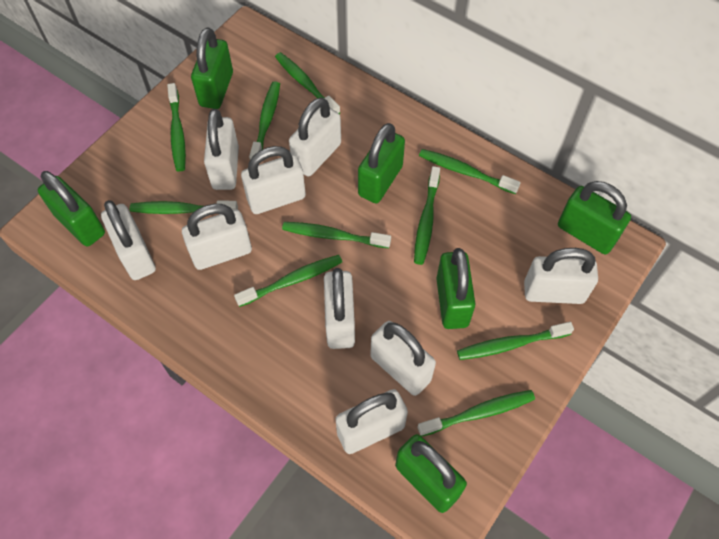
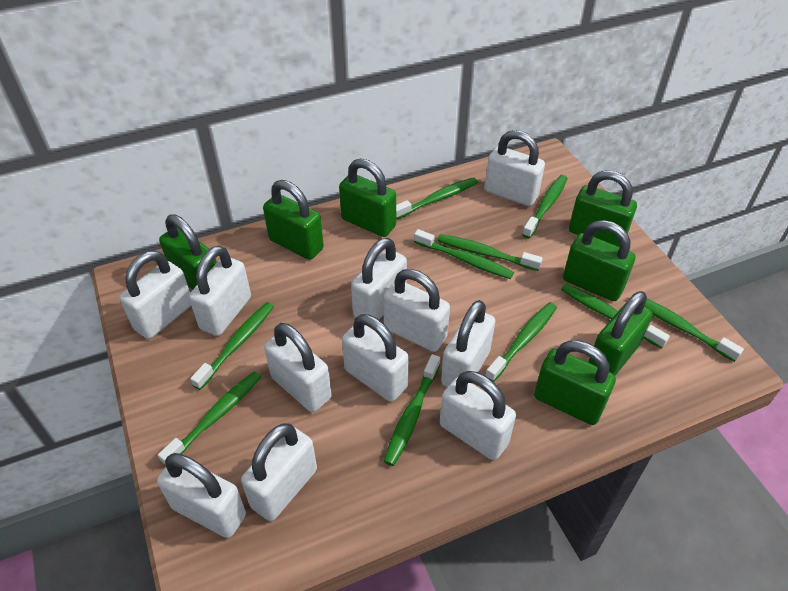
green padlock: 6 -> 7
white padlock: 9 -> 11

